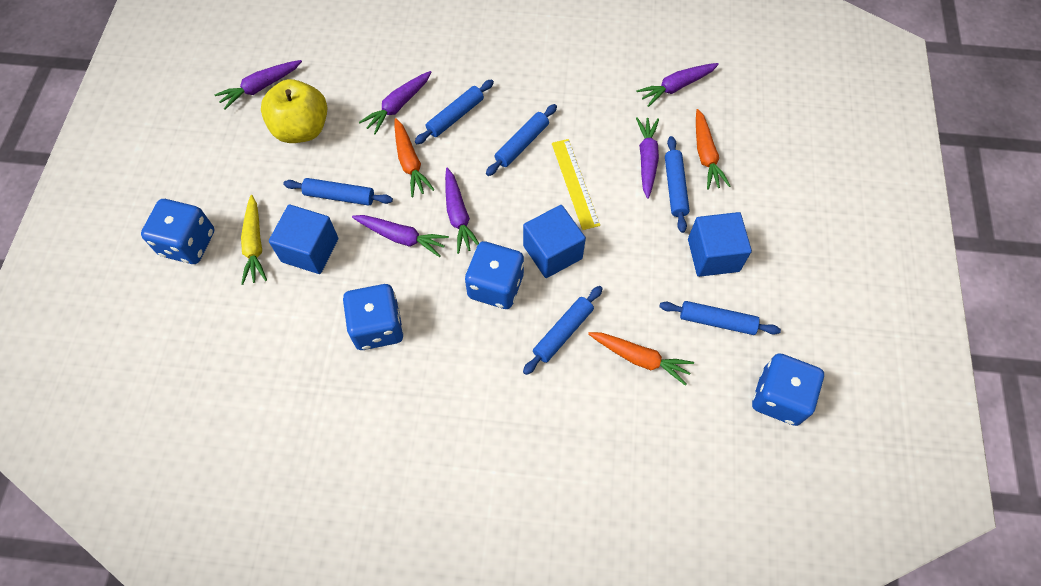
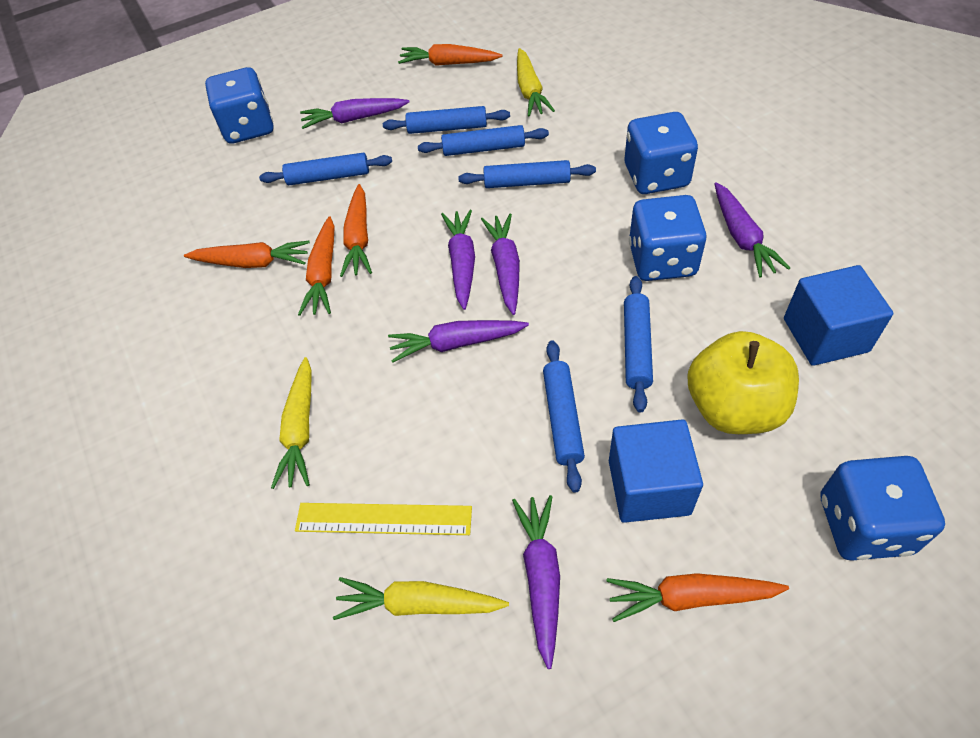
blue cube: 3 -> 2
orange carrot: 3 -> 5
yellow carrot: 1 -> 3

